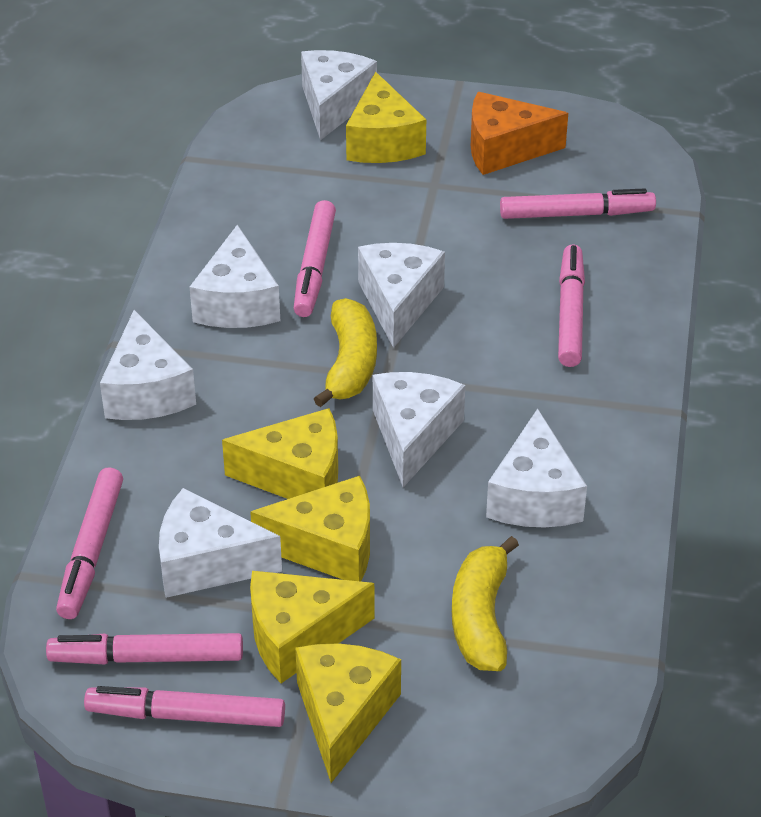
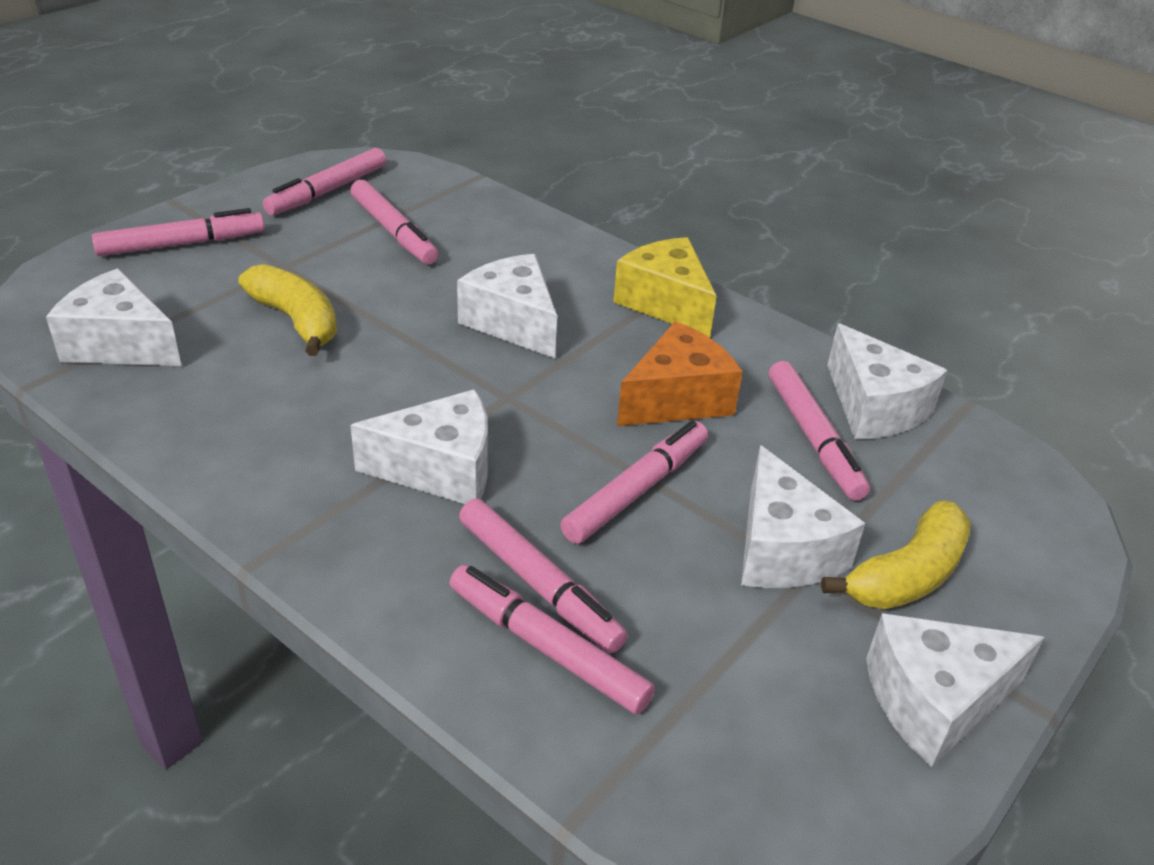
pink marker: 6 -> 7
white cheese: 7 -> 6
yellow cheese: 5 -> 1

